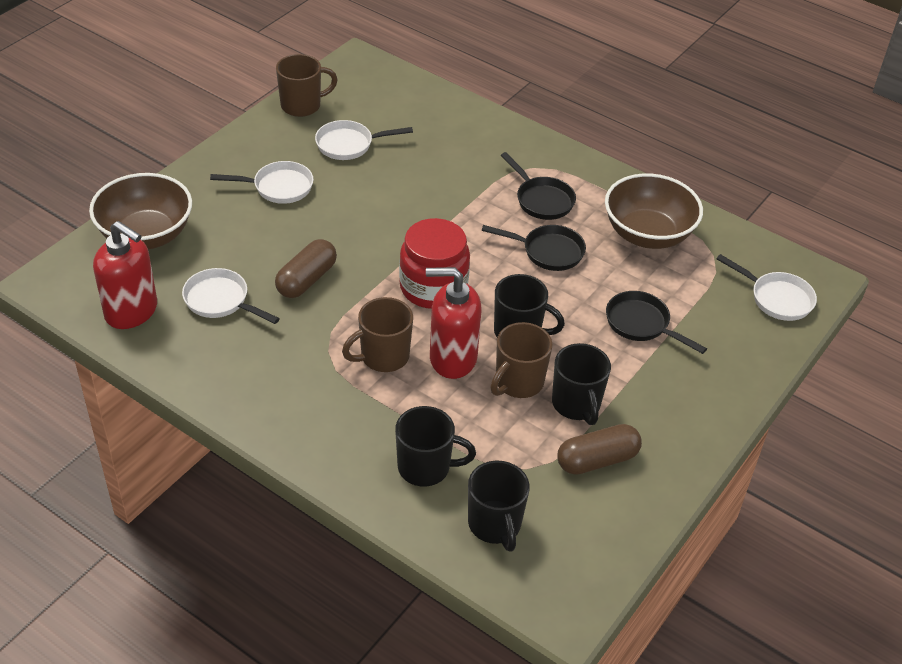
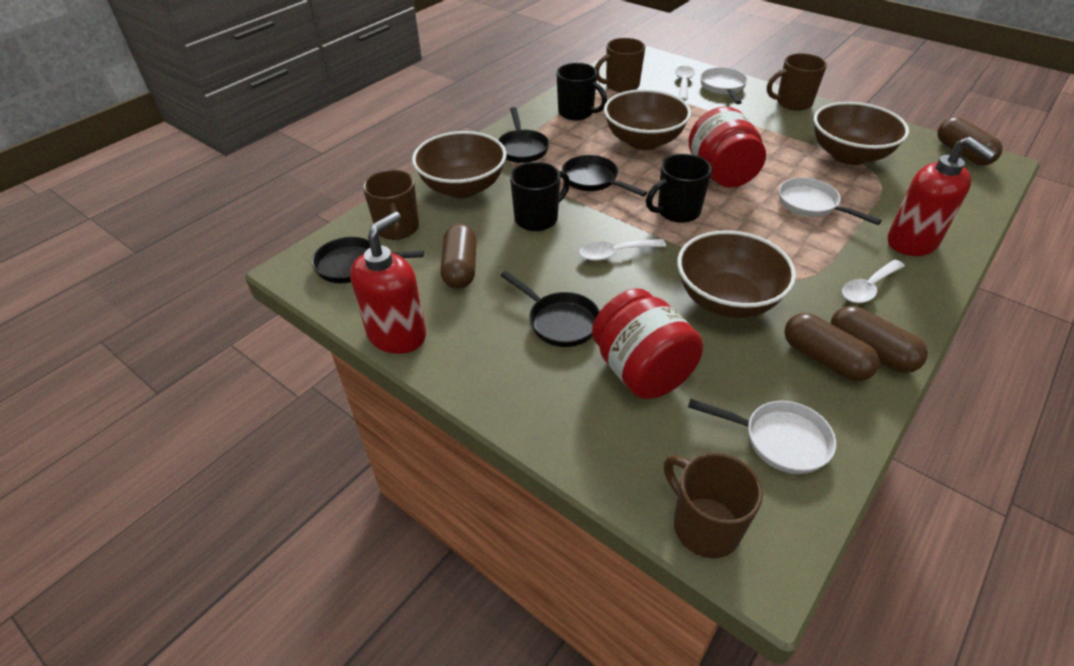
black mug: 4 -> 3
black pan: 3 -> 4
brown bowl: 2 -> 4
brown capsule: 2 -> 4
brown mug: 3 -> 4
red jar: 1 -> 2
white pan: 4 -> 3
white spoon: 0 -> 3

